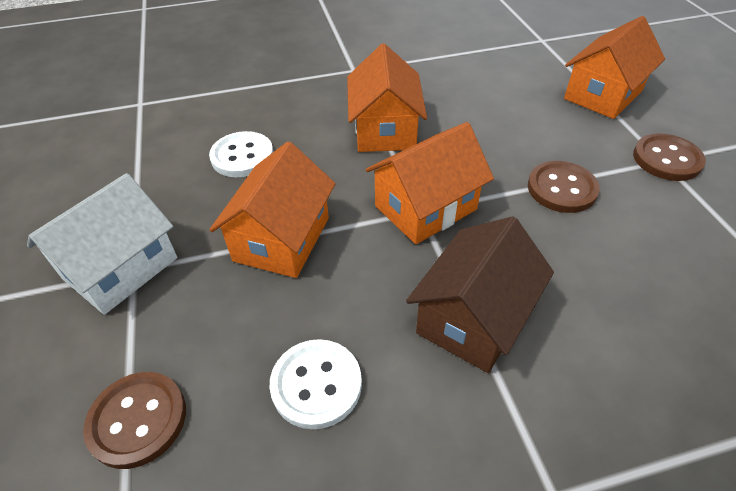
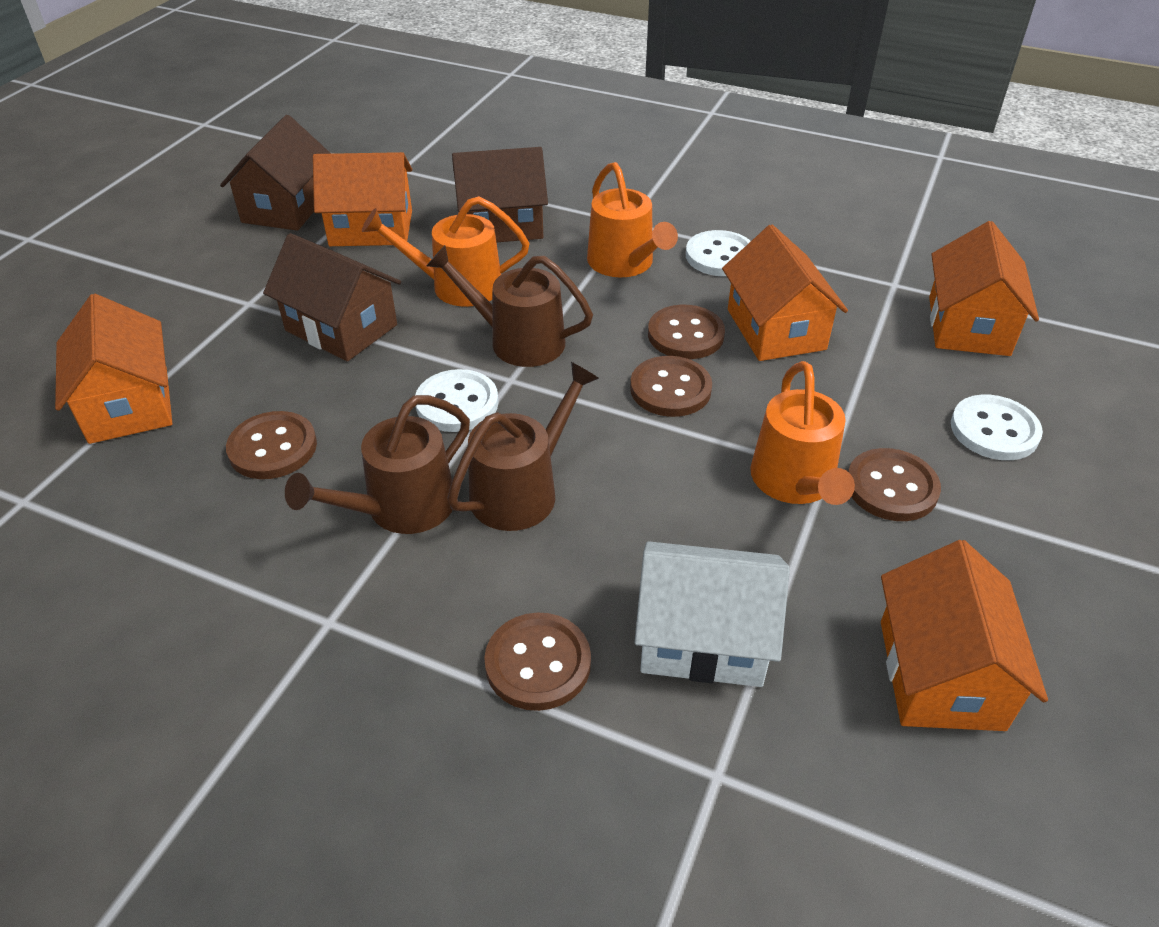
brown button: 3 -> 5
brown house: 1 -> 3
brown watering can: 0 -> 3
orange house: 4 -> 5
orange watering can: 0 -> 3
white button: 2 -> 3

